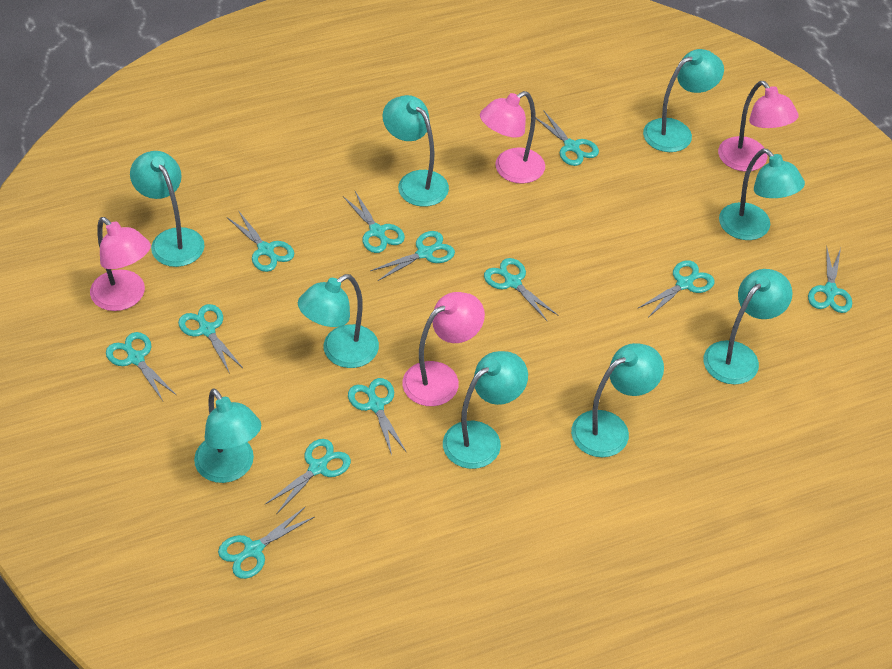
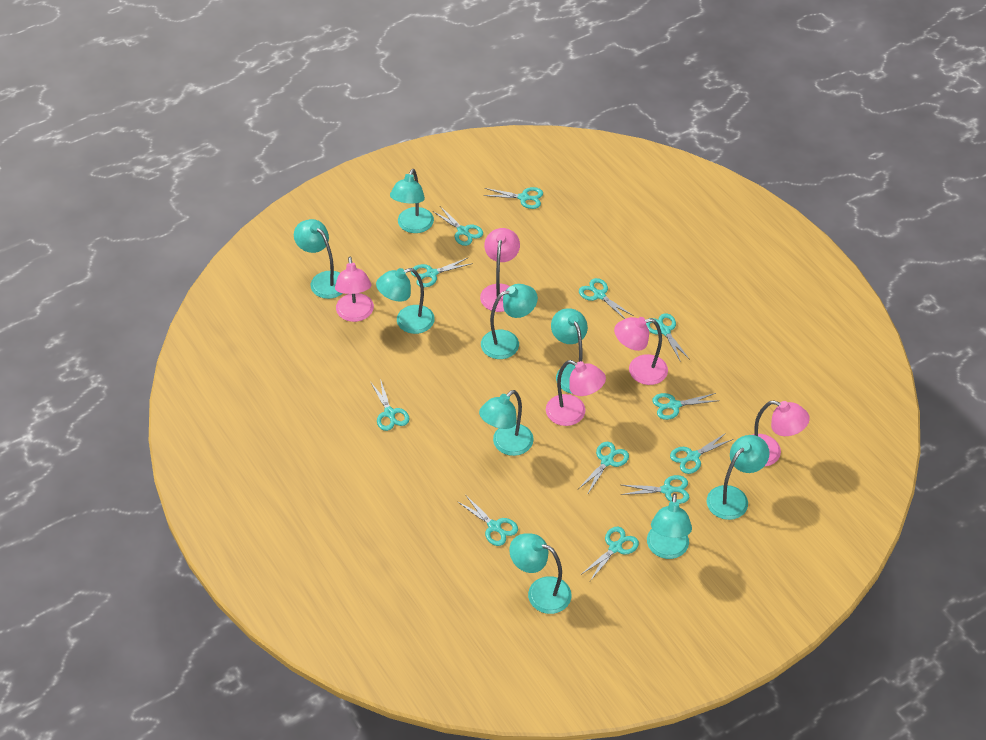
pink lamp: 4 -> 5

